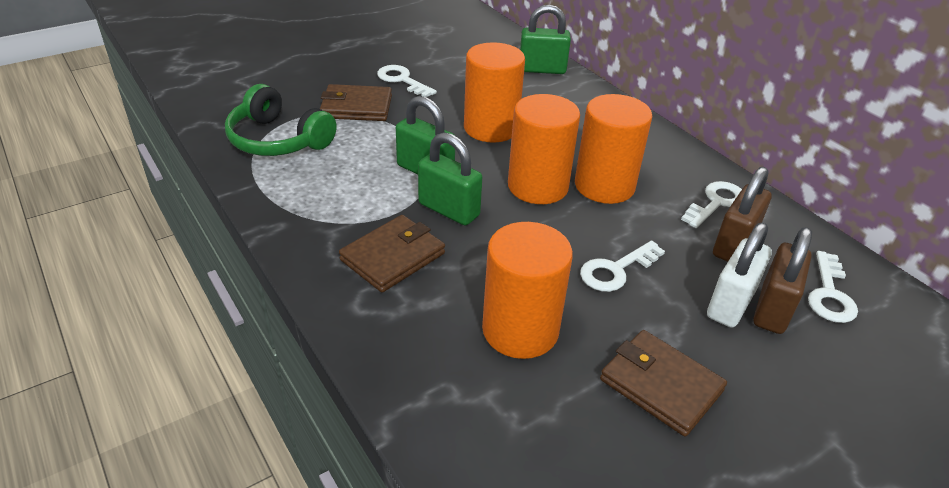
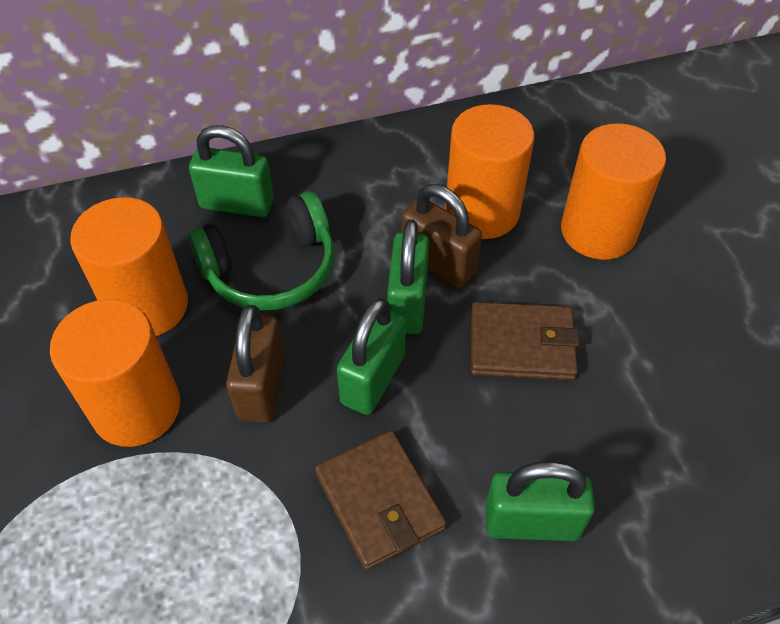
brown wallet: 3 -> 2
green padlock: 3 -> 4
white key: 4 -> 0
white padlock: 1 -> 0

